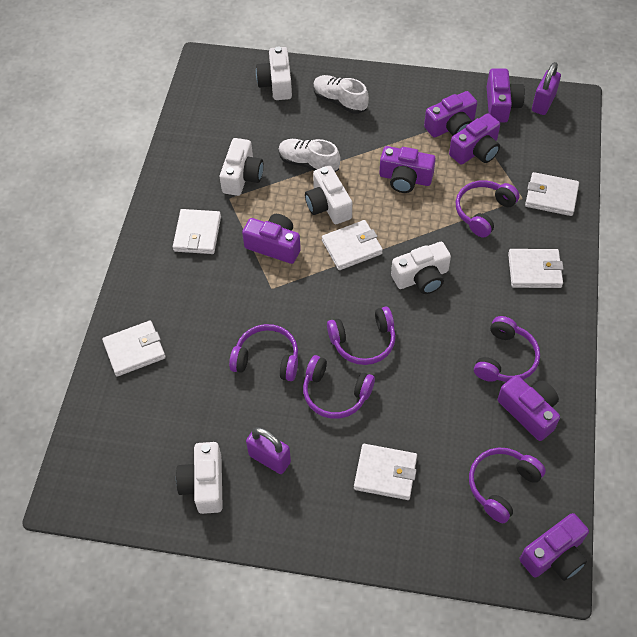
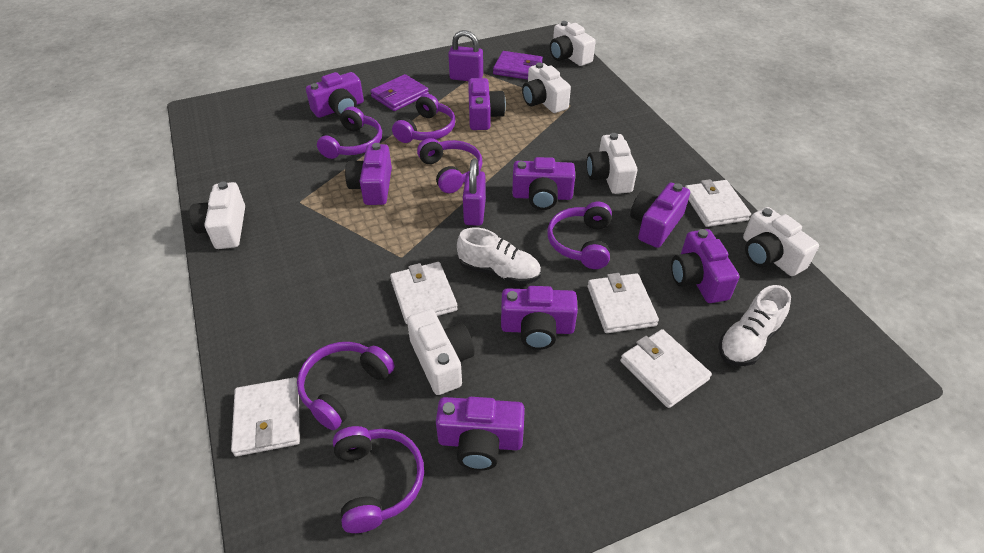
purple camera: 7 -> 8
purple wallet: 0 -> 2
white camera: 5 -> 6
white wallet: 6 -> 5

